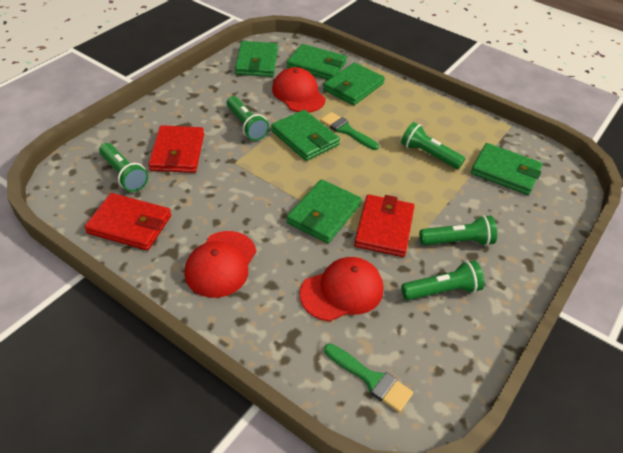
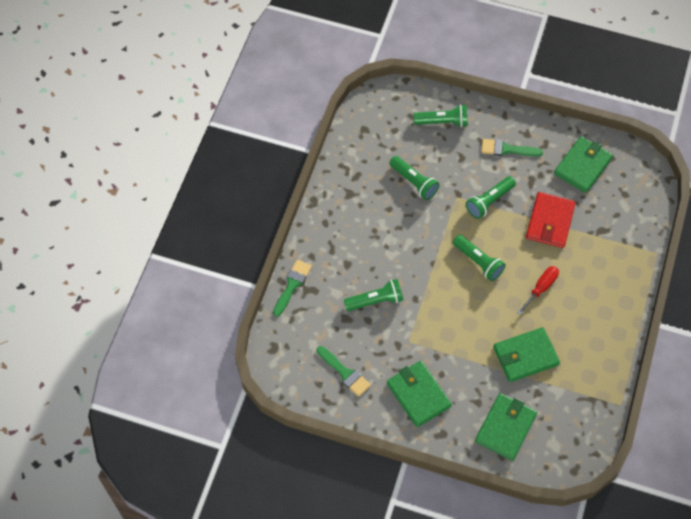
green brush: 2 -> 3
green wallet: 6 -> 4
red cap: 3 -> 0
red screwdriver: 0 -> 1
red wallet: 3 -> 1

